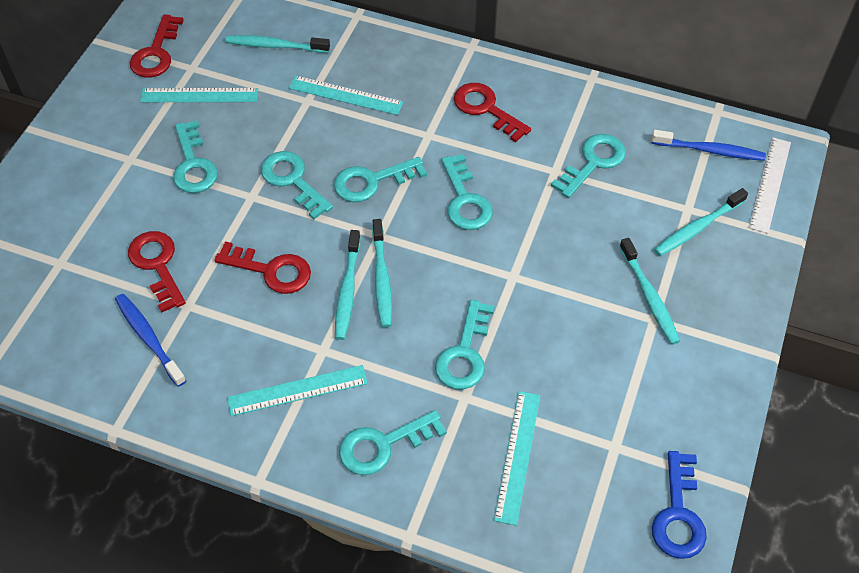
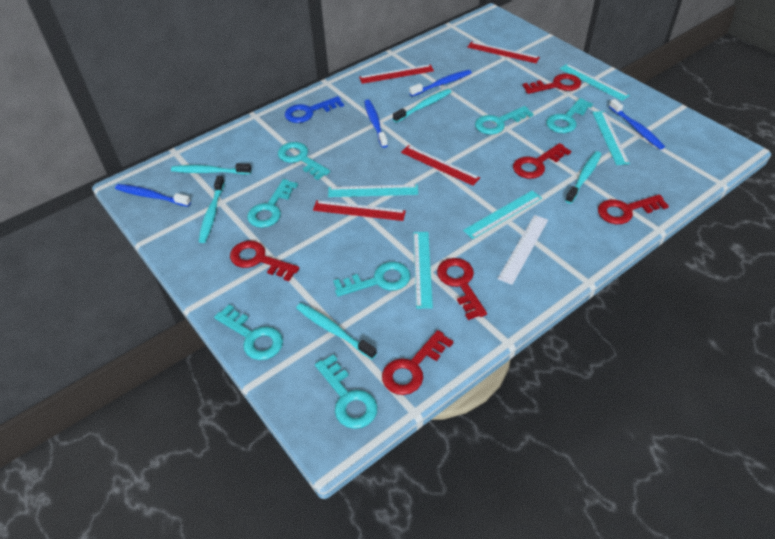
blue toothbrush: 2 -> 4
red key: 4 -> 6
red ruler: 0 -> 4
turquoise ruler: 4 -> 5

